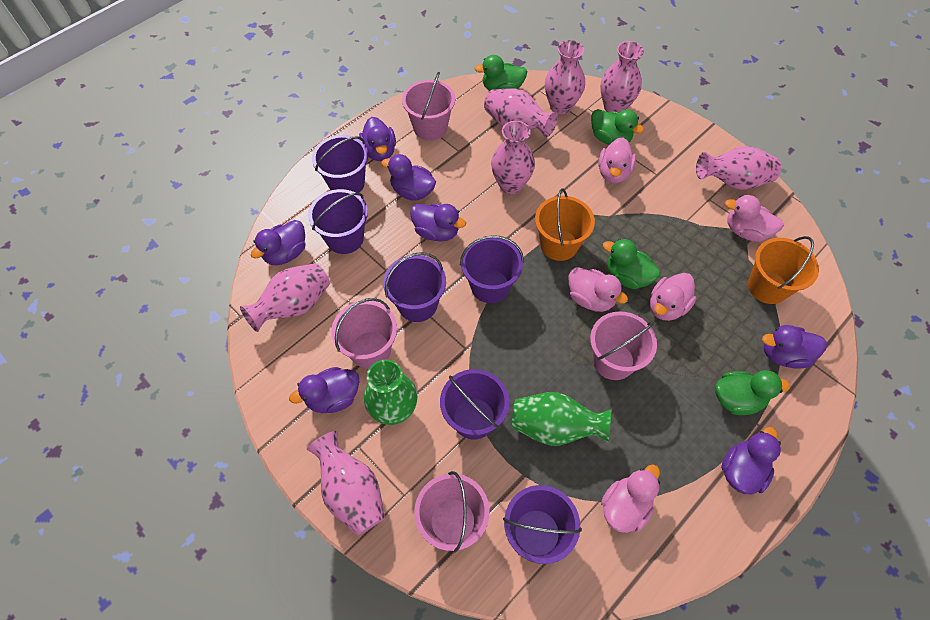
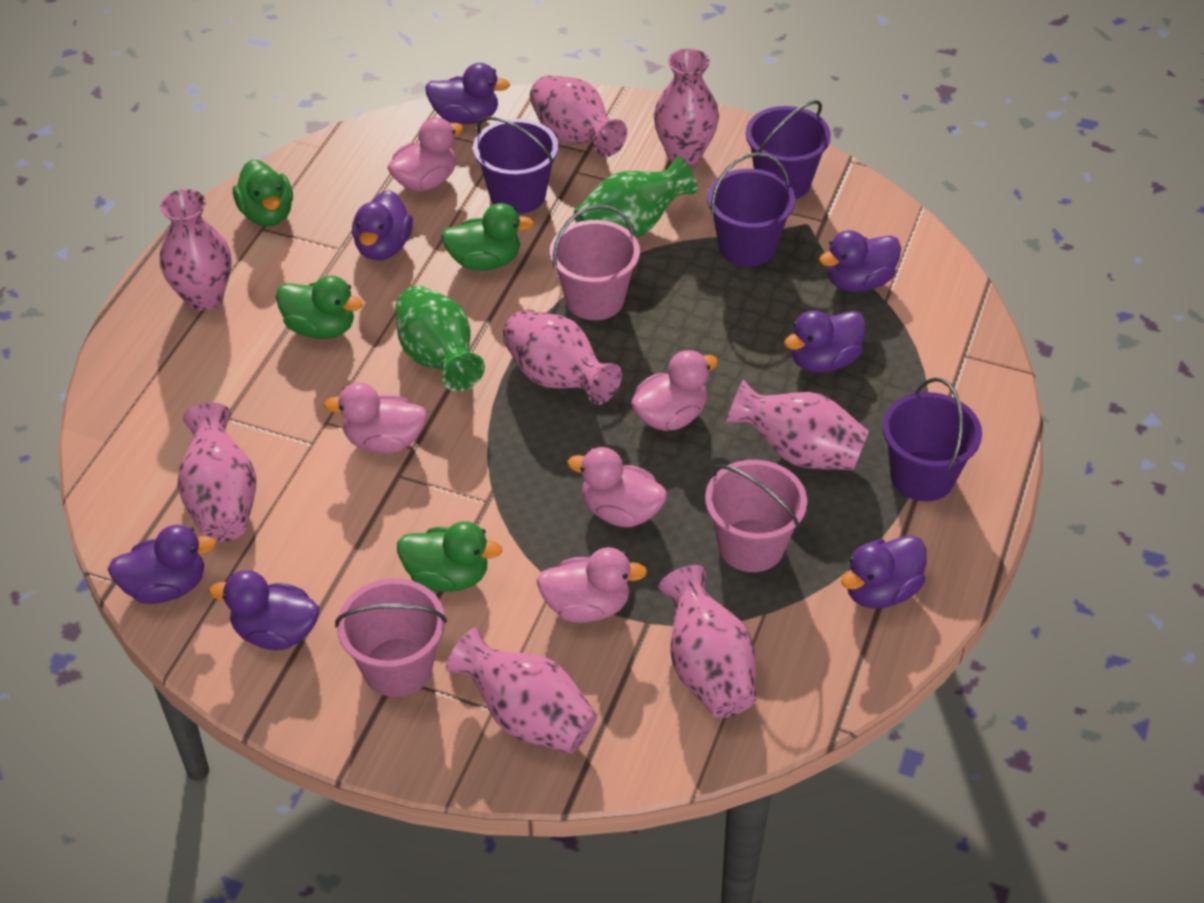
orange bucket: 2 -> 0
pink bucket: 4 -> 3
pink vase: 7 -> 8
purple bucket: 6 -> 4

